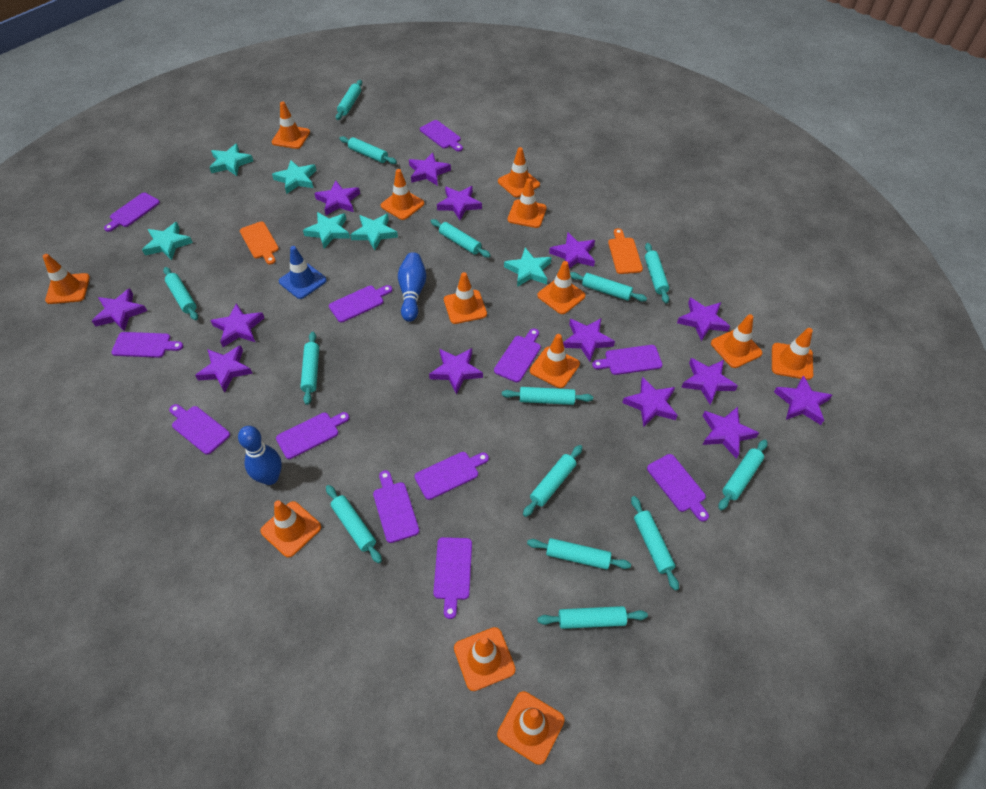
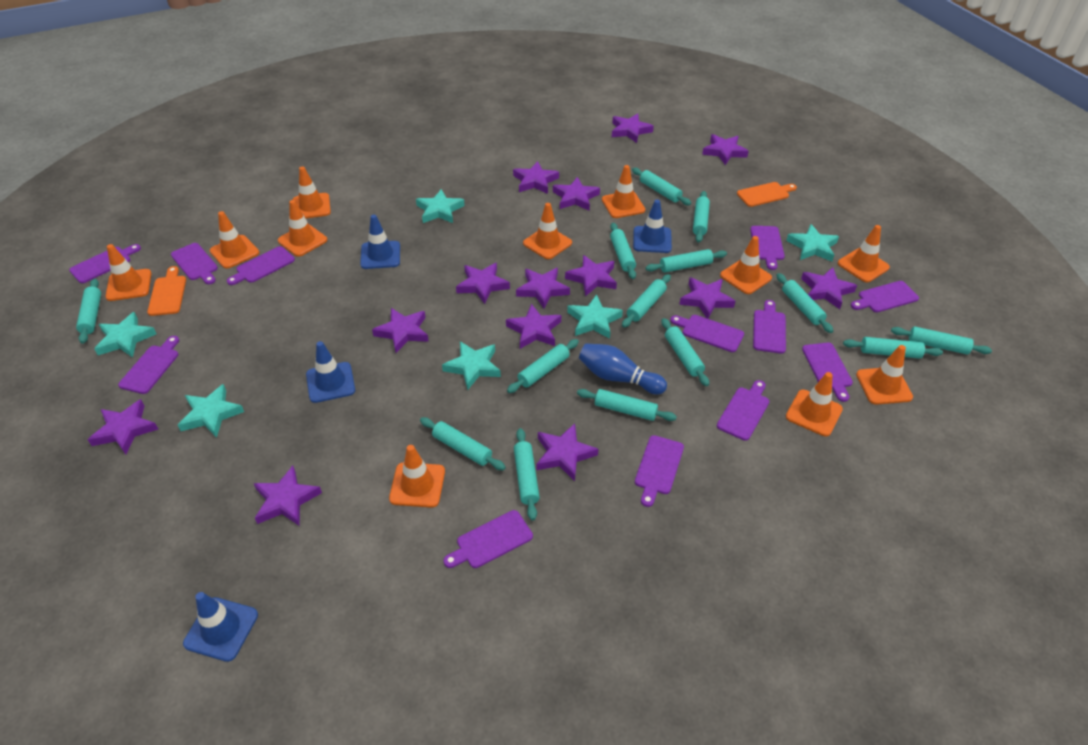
blue bowling pin: 2 -> 1
blue traffic cone: 1 -> 4
orange traffic cone: 13 -> 11

